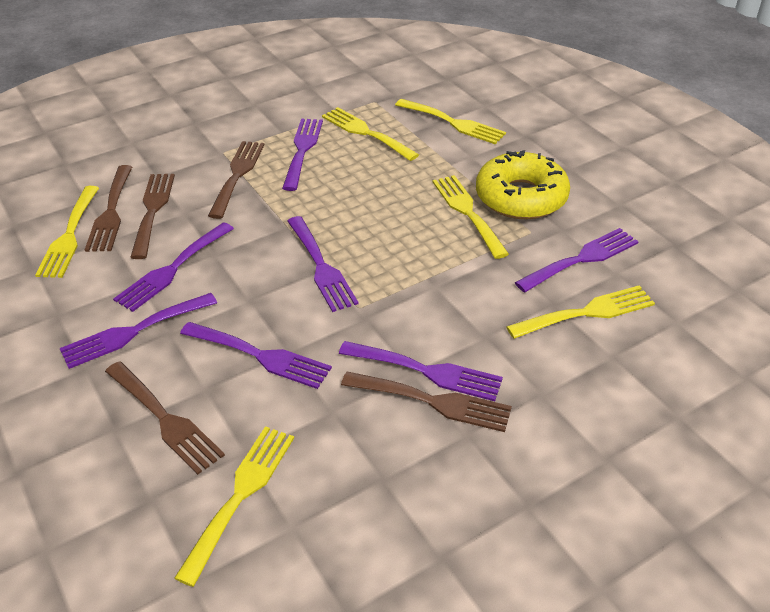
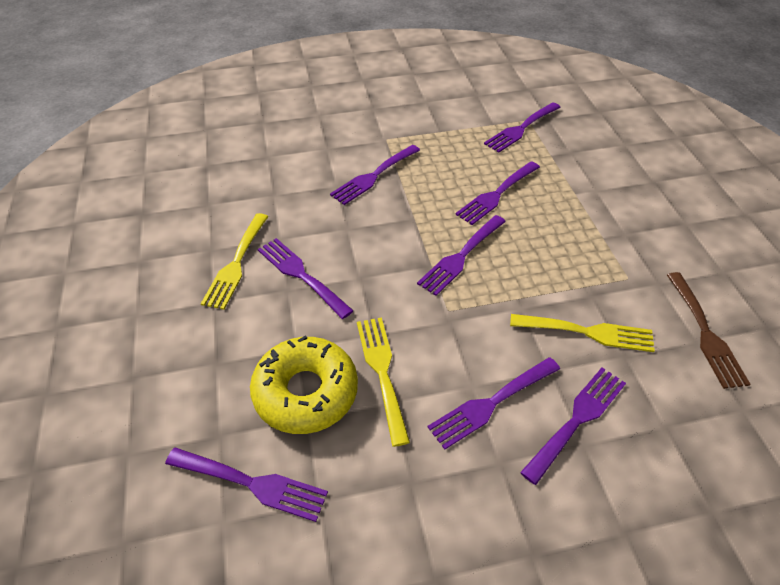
brown fork: 5 -> 1
purple fork: 7 -> 8
yellow fork: 6 -> 3

